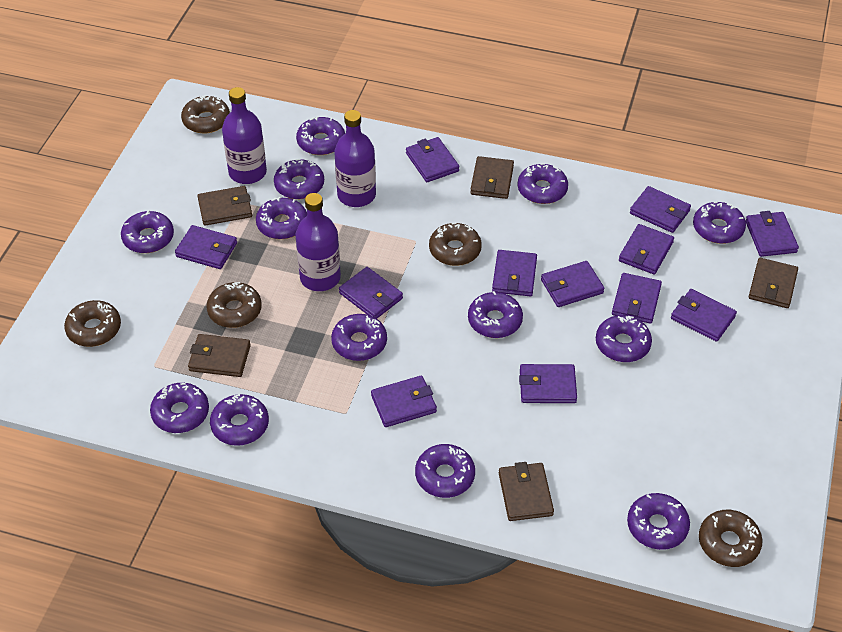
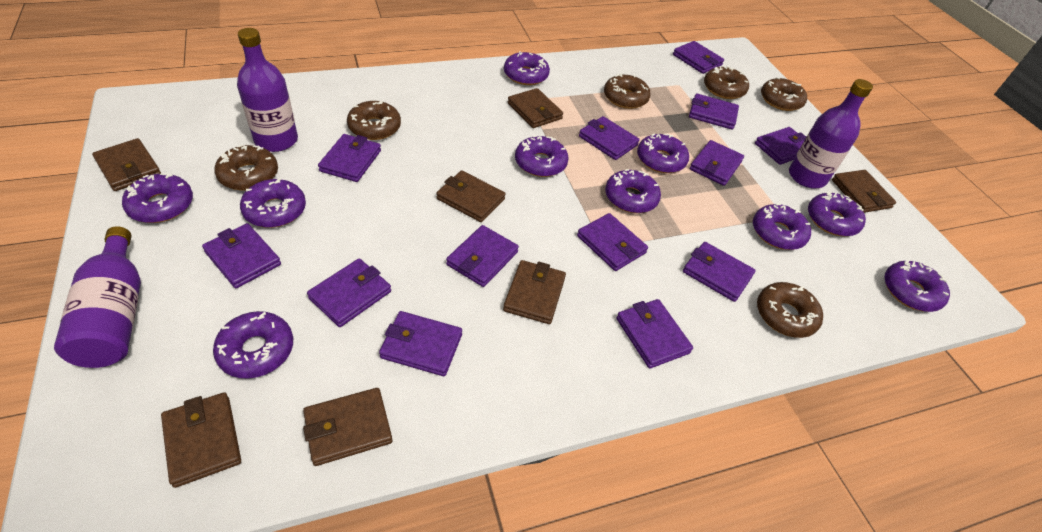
brown donut: 5 -> 6
brown wallet: 5 -> 7
purple donut: 13 -> 10
purple wallet: 12 -> 13

